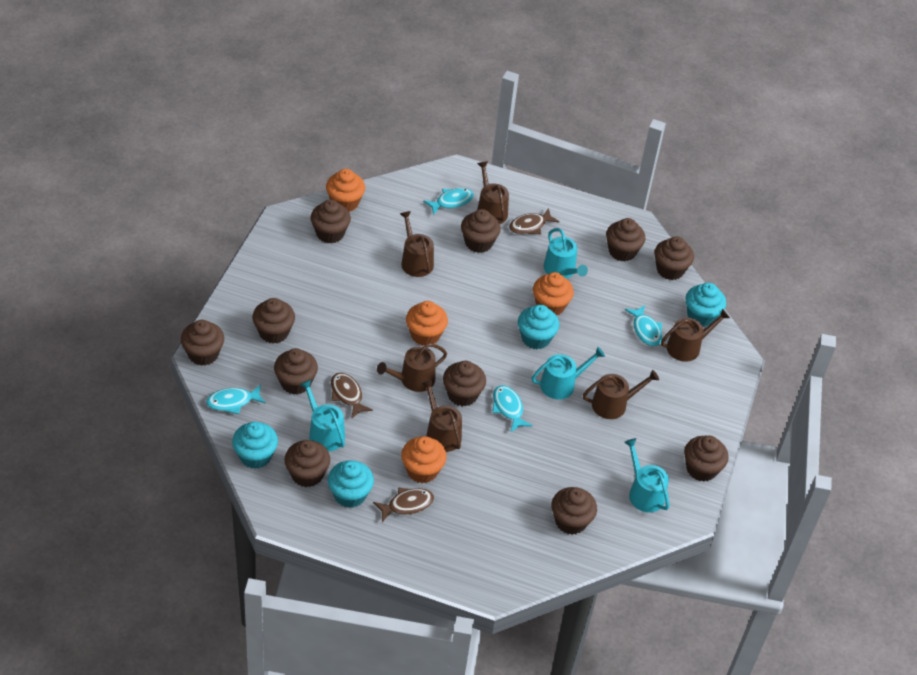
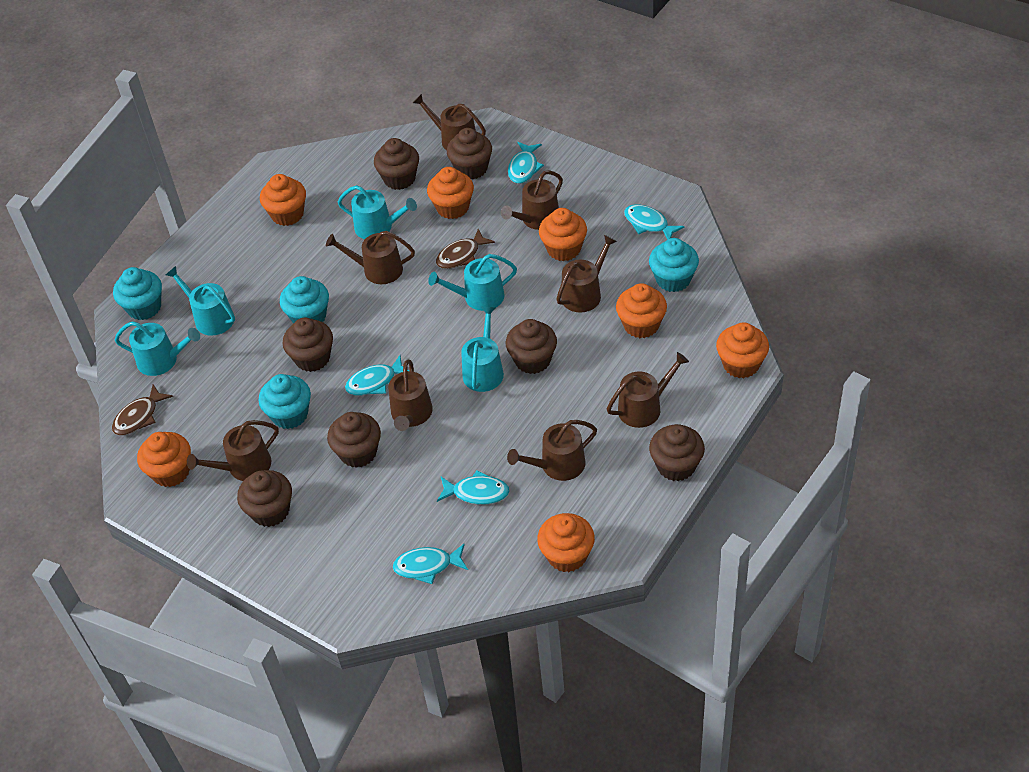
brown cupcake: 11 -> 7
brown fish: 3 -> 2
brown watering can: 6 -> 8
orange cupcake: 4 -> 7
turquoise fish: 4 -> 5
turquoise watering can: 4 -> 5

